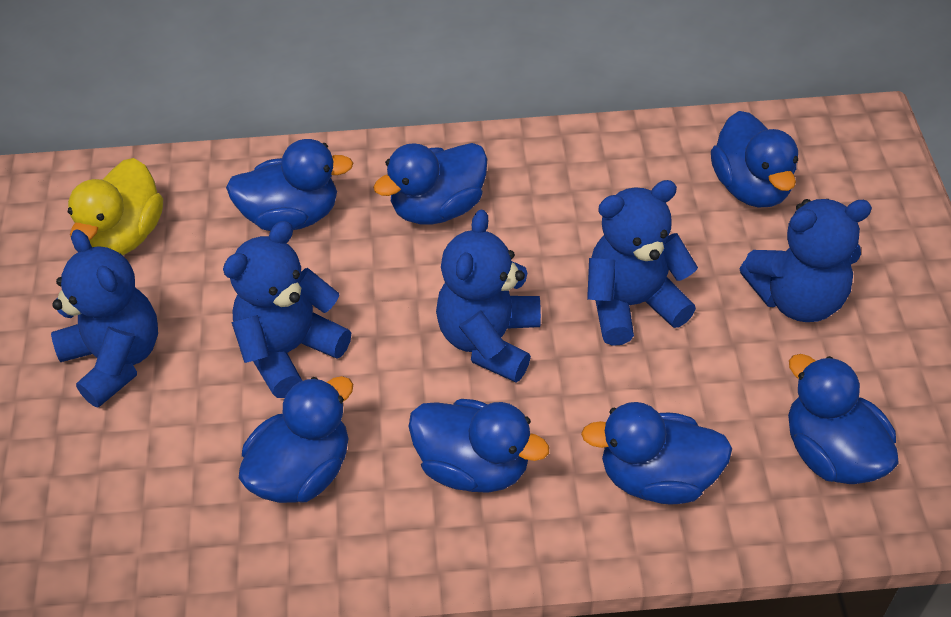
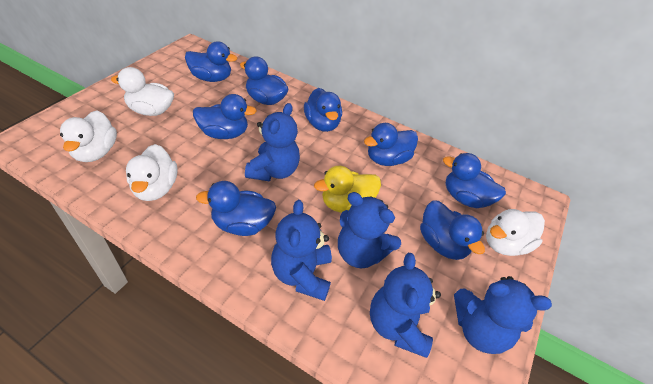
blue duck: 7 -> 8
white duck: 0 -> 4

